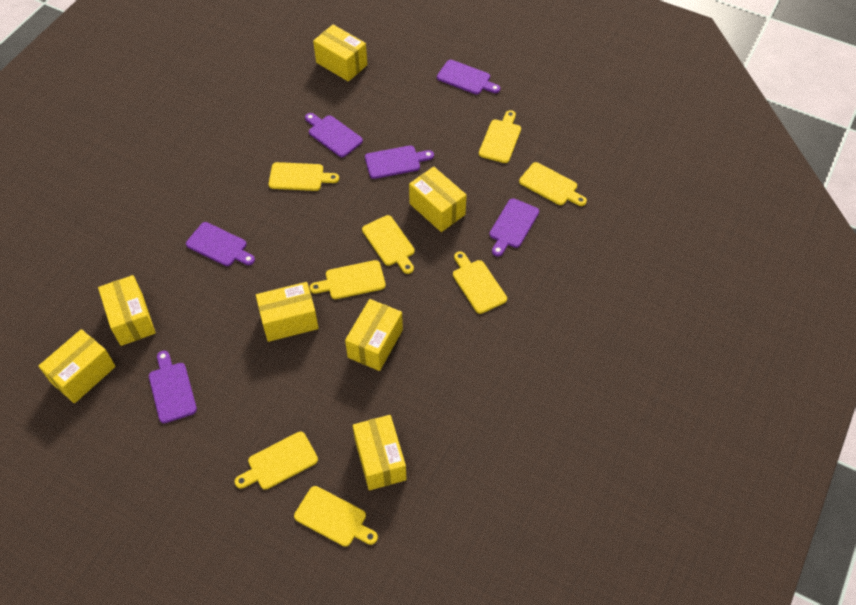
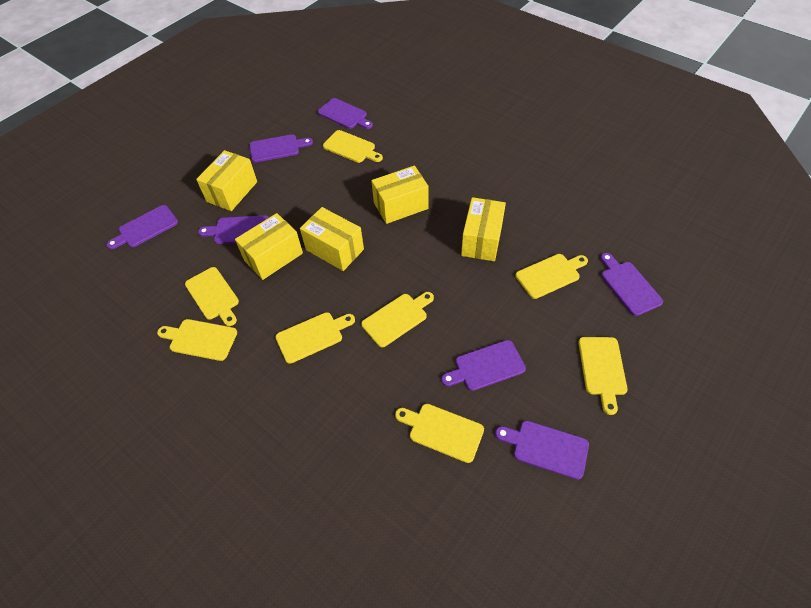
purple cutting board: 6 -> 7
yellow box: 7 -> 5

